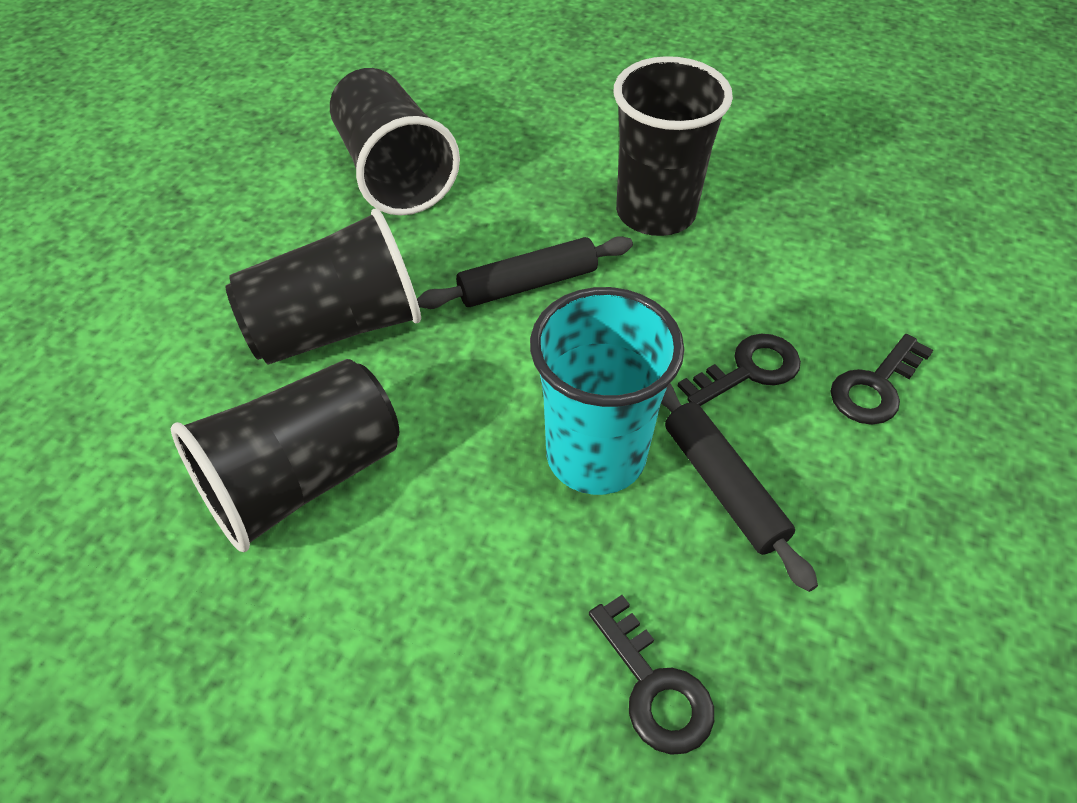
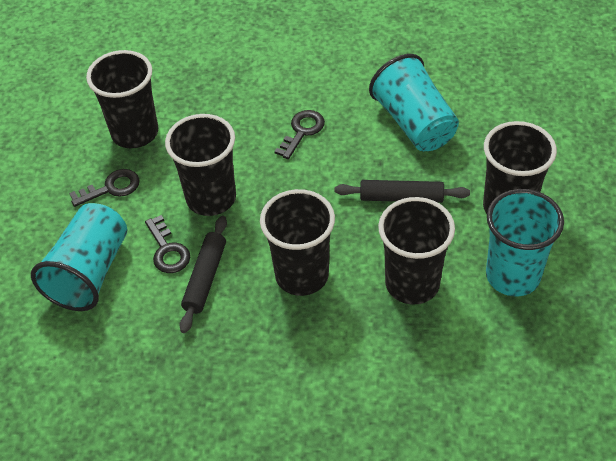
black cup: 4 -> 5
turquoise cup: 1 -> 3

